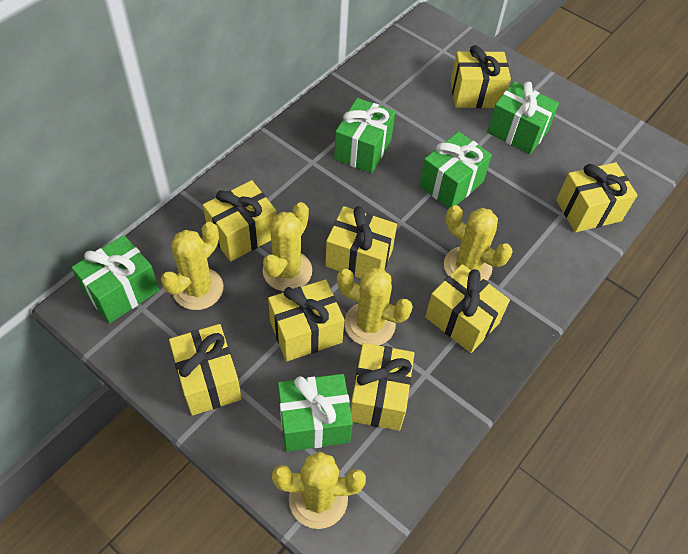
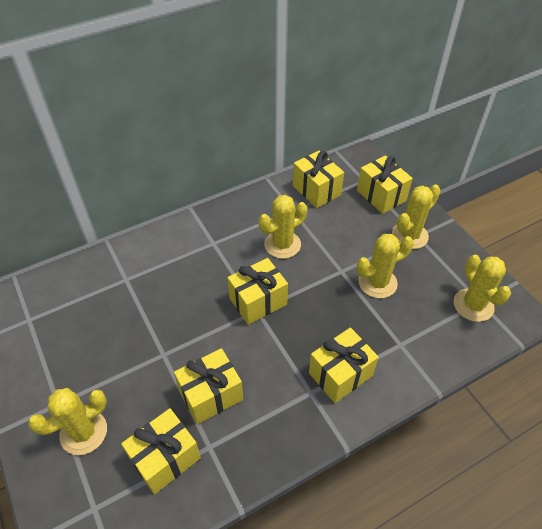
green gift: 5 -> 0
yellow gift: 8 -> 6

